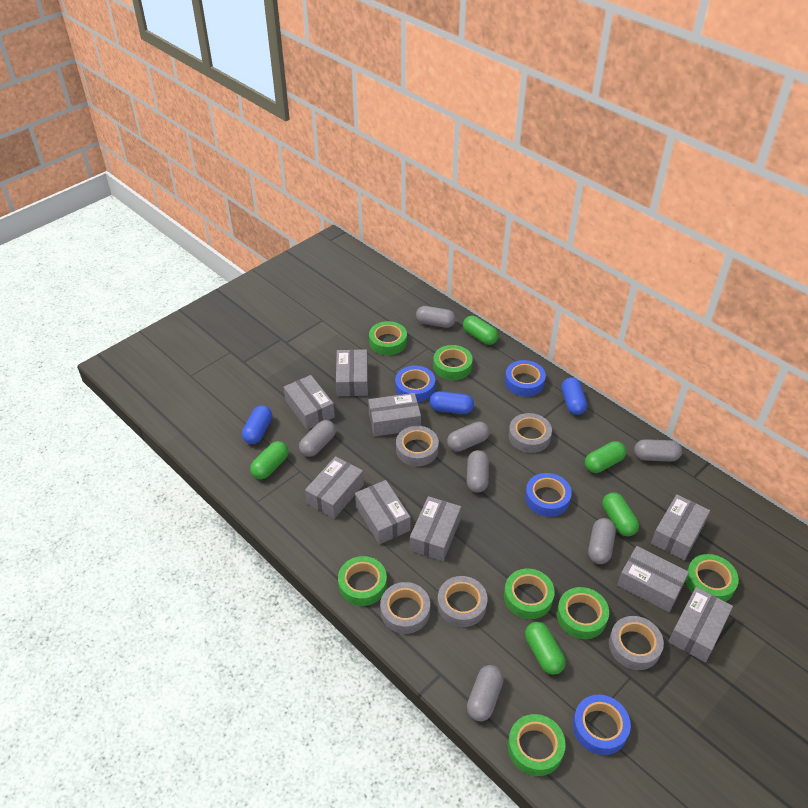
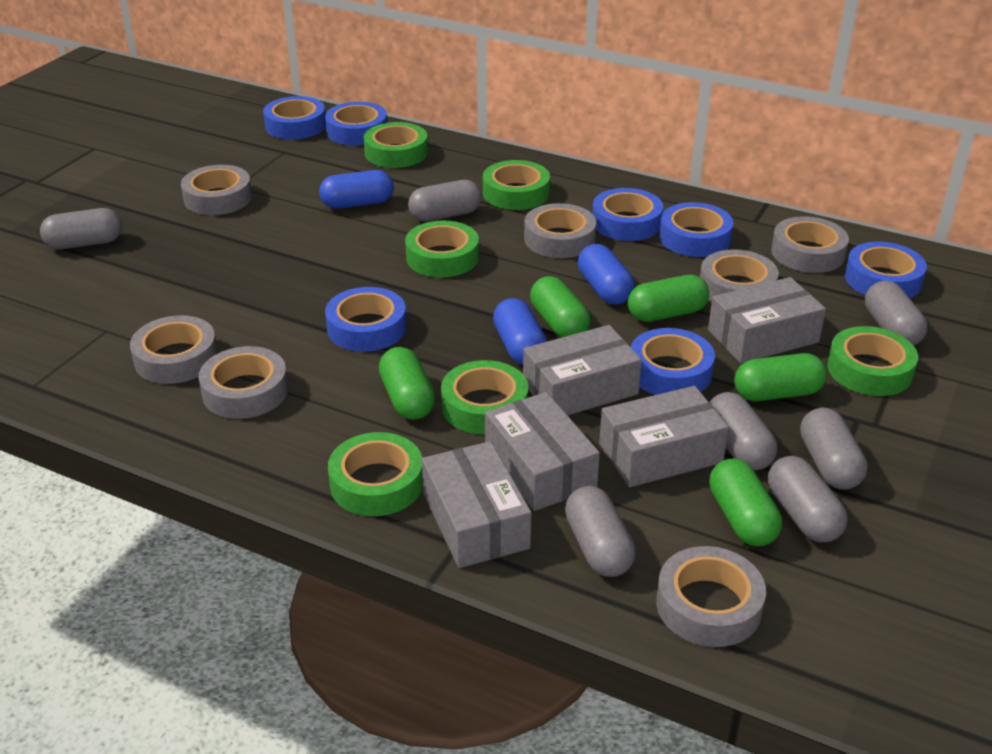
blue tape: 4 -> 7
green tape: 7 -> 6
grey box: 9 -> 5
grey tape: 5 -> 7

